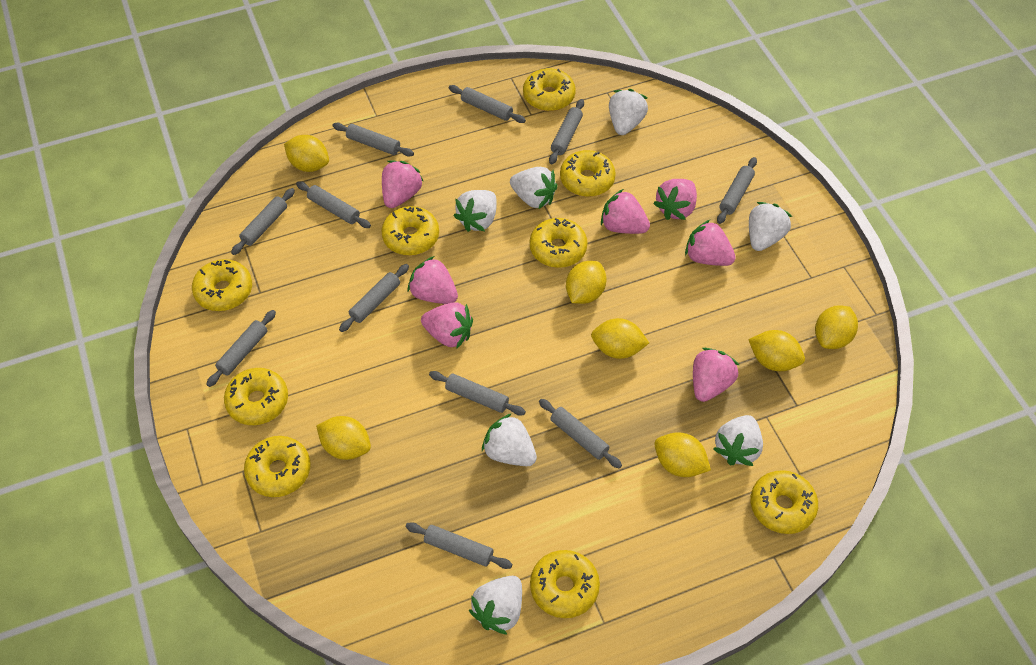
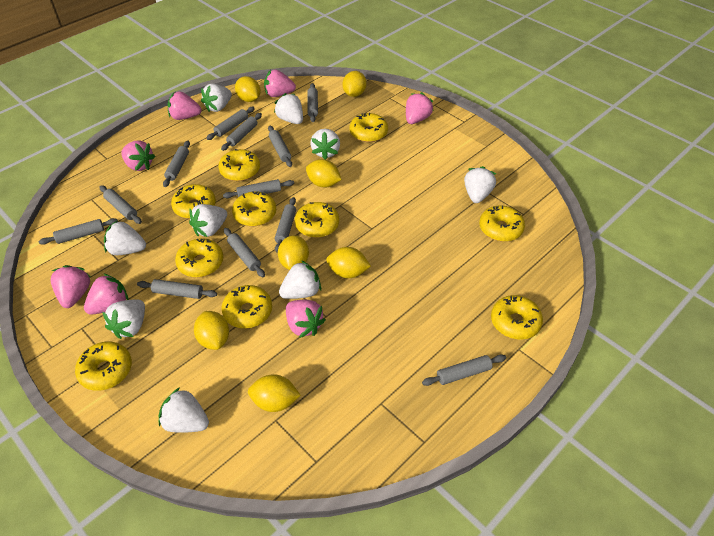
grey rolling pin: 11 -> 12
white strawberry: 7 -> 9
yellow donut: 9 -> 10

